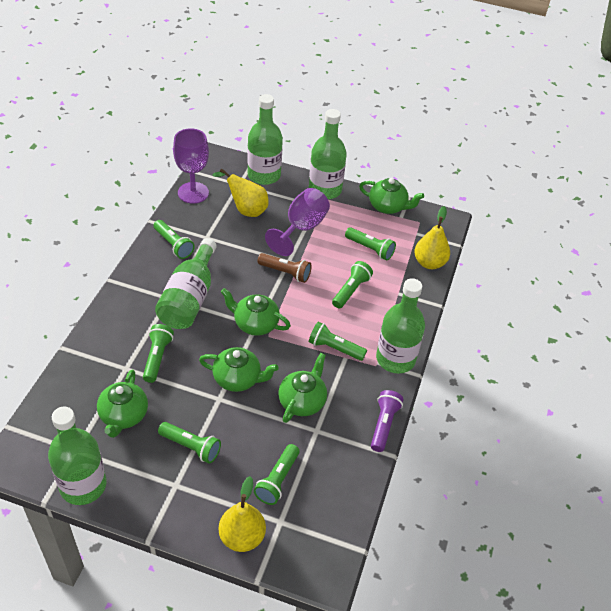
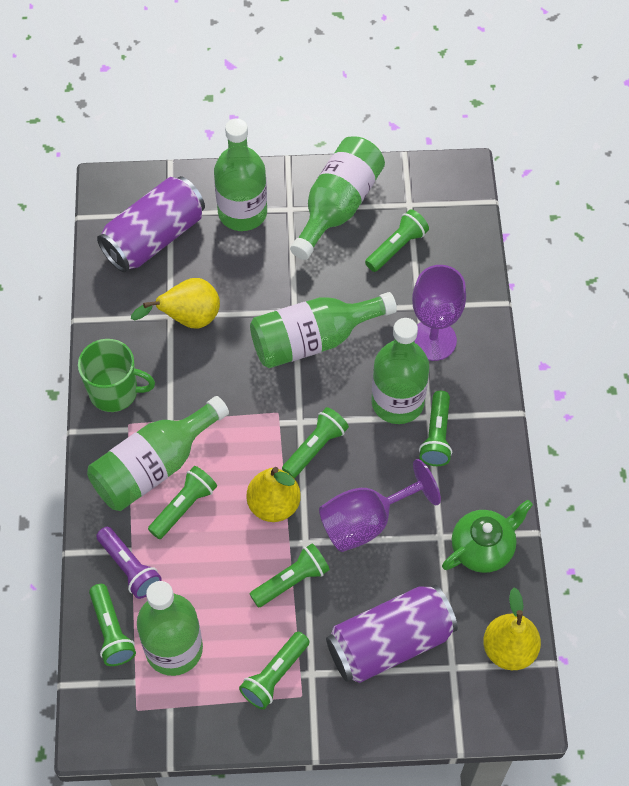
brown flashlight: 1 -> 0
green bottle: 5 -> 6
green mug: 0 -> 1
green teapot: 5 -> 1
purple can: 0 -> 2

